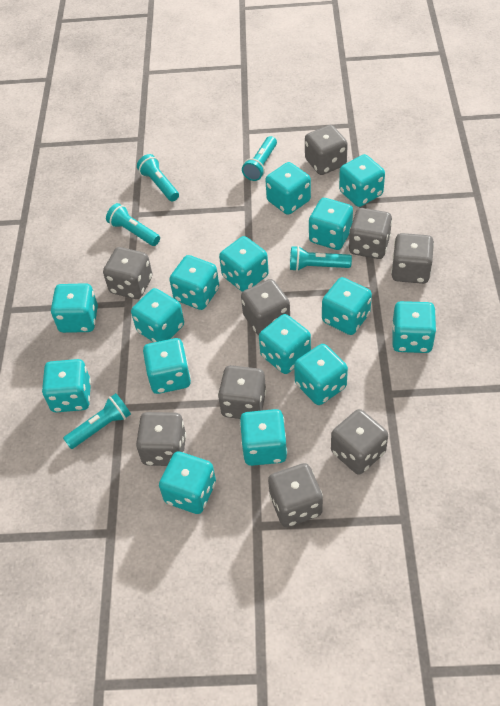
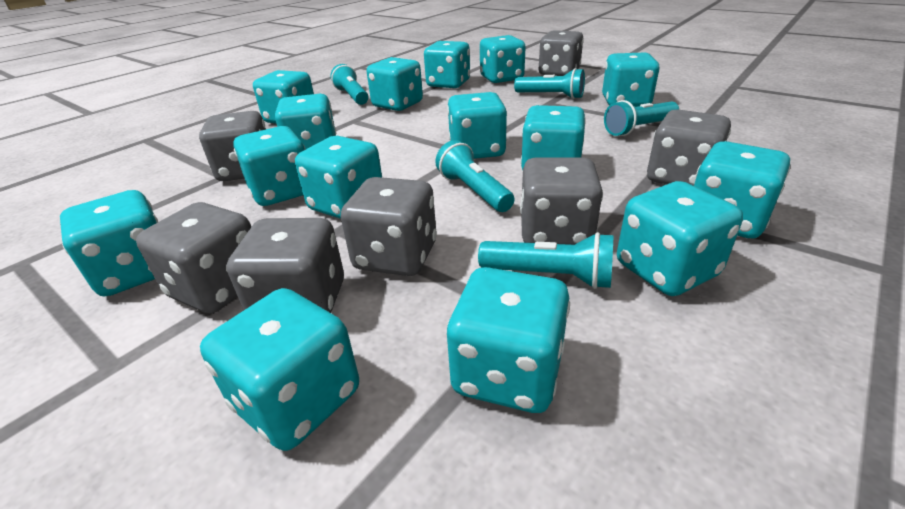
grey dice: 9 -> 7

